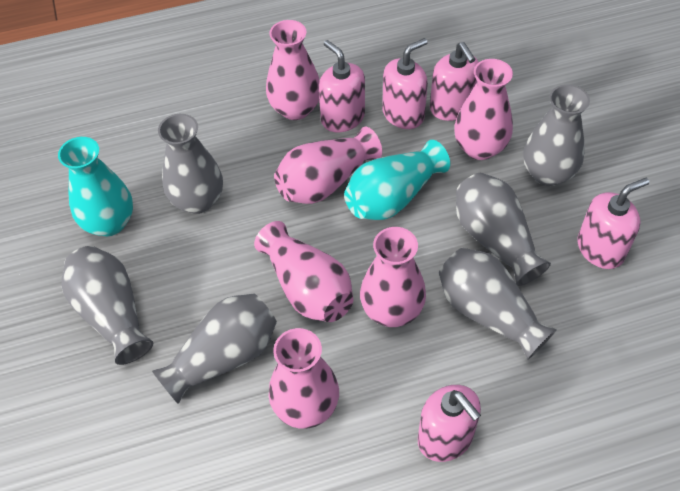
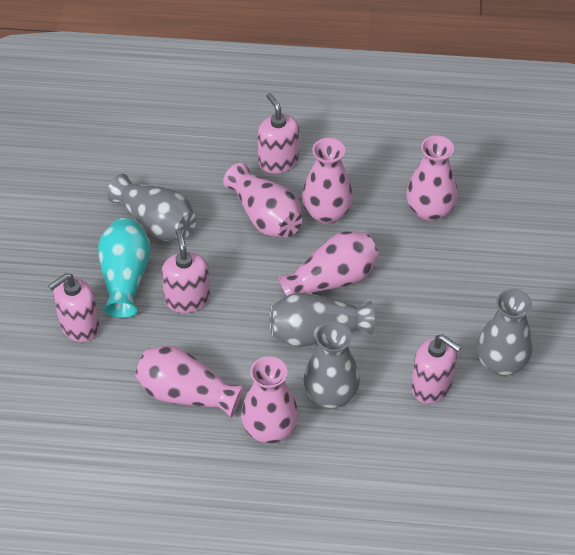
grey vase: 6 -> 4
pink soap dispenser: 5 -> 4
turquoise vase: 2 -> 1

